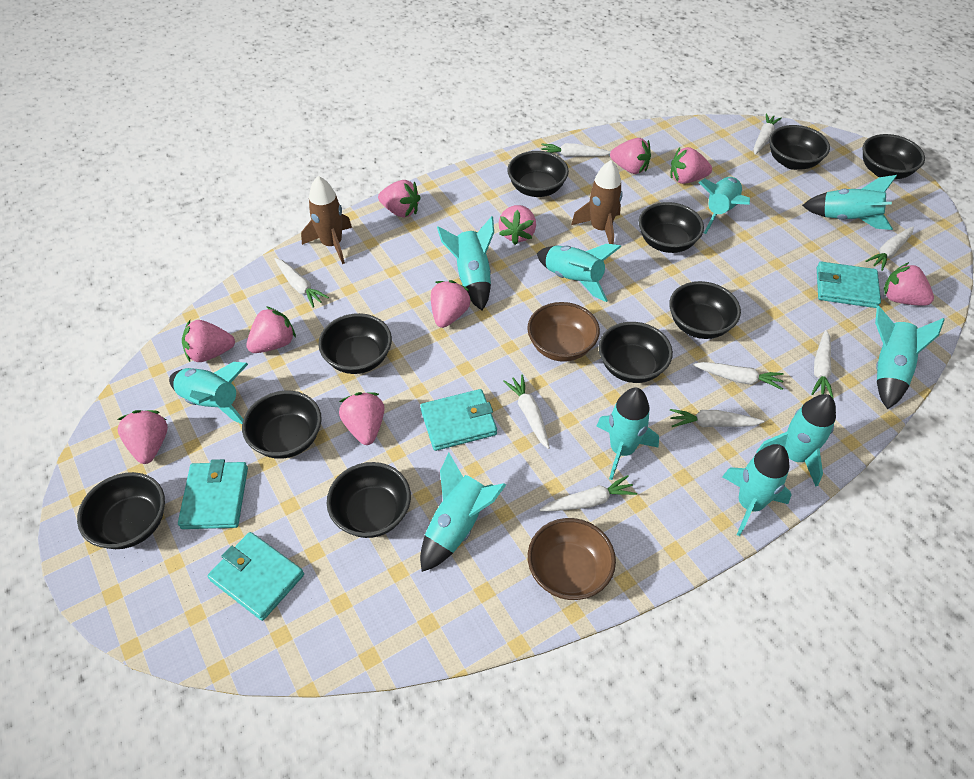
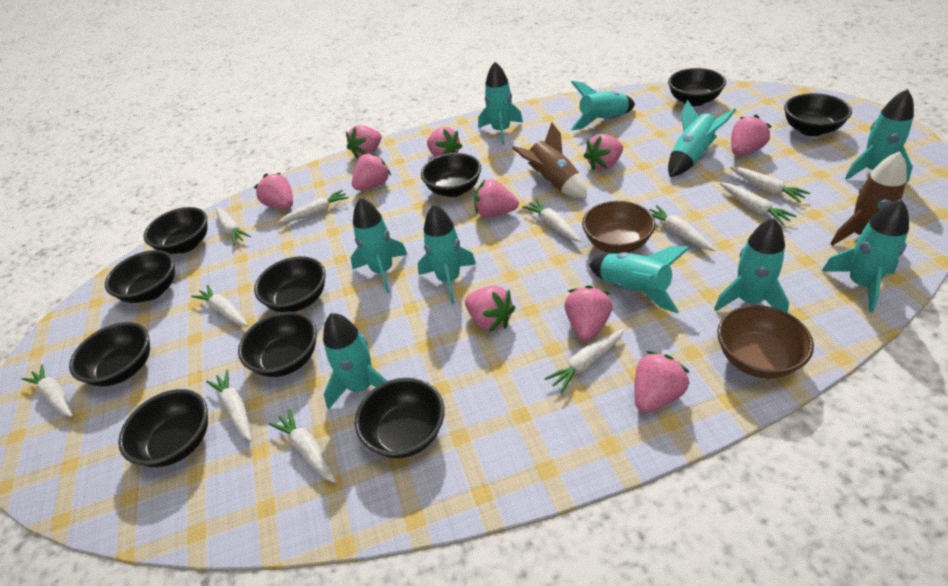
turquoise wallet: 4 -> 0
white carrot: 9 -> 11

